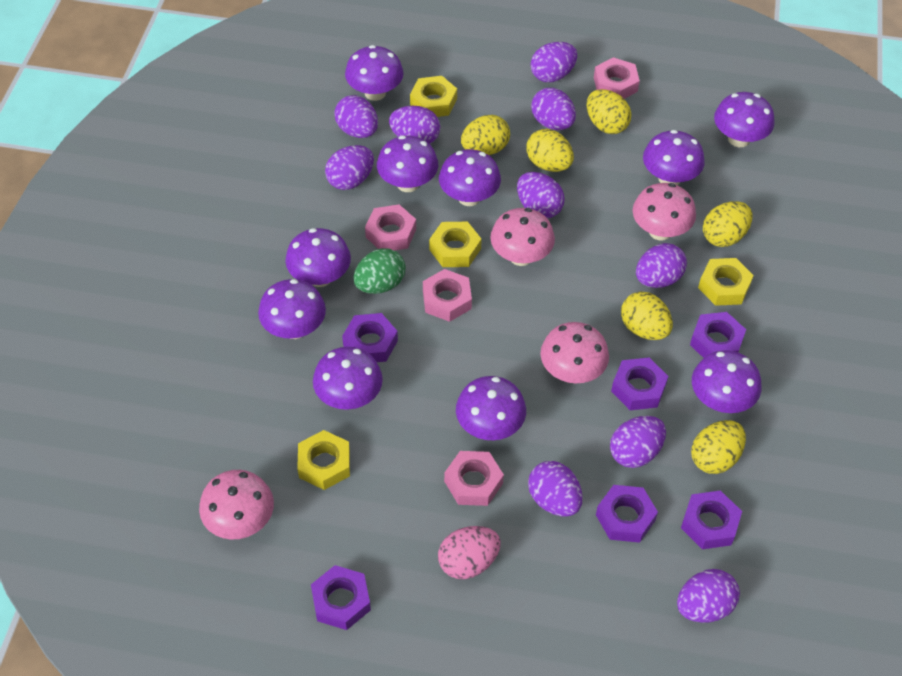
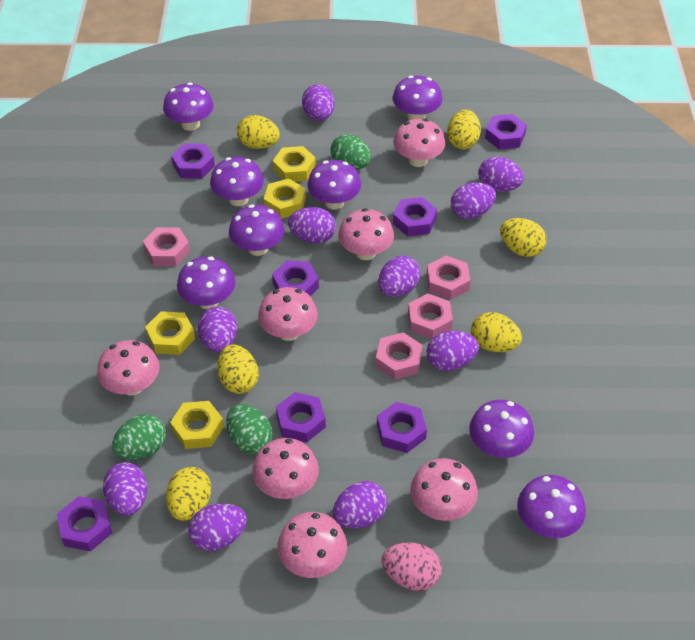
green egg: 1 -> 3
pink mushroom: 4 -> 7
purple mushroom: 10 -> 8
purple nut: 6 -> 7

